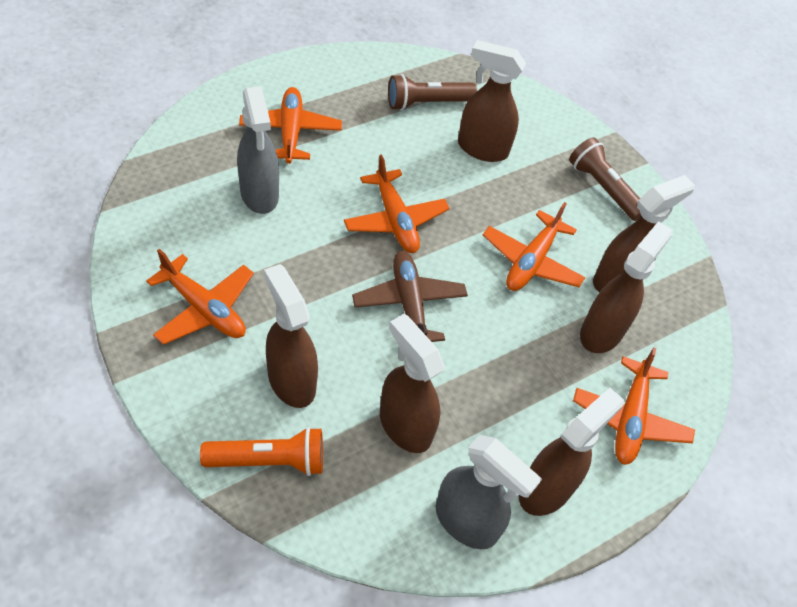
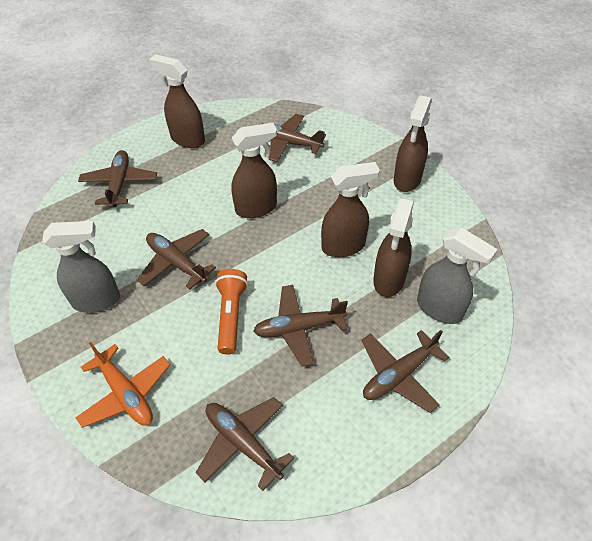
brown flashlight: 2 -> 0
brown plane: 1 -> 6
brown spray bottle: 6 -> 5
orange plane: 5 -> 1

